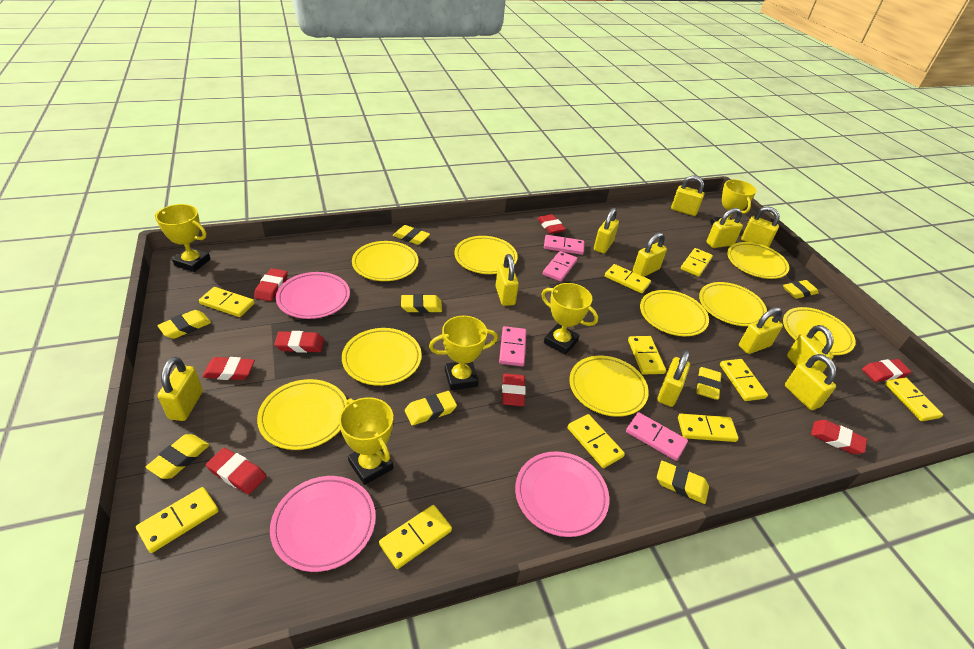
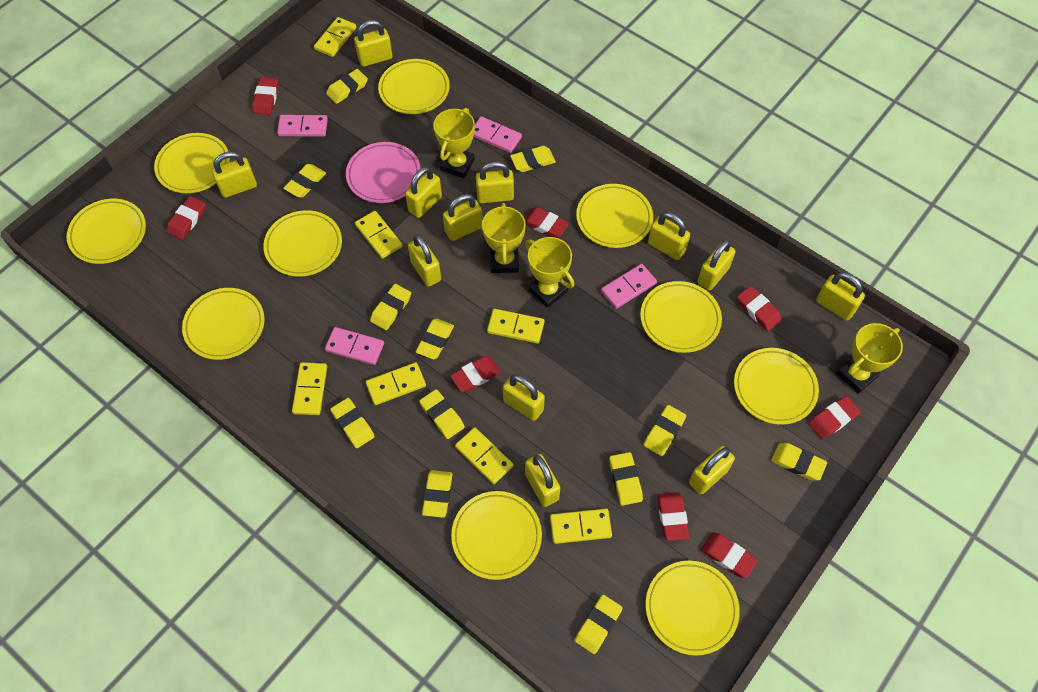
pink plate: 3 -> 1
yellow domino: 10 -> 7
yellow eraser: 8 -> 12
yellow padlock: 11 -> 12
yellow plate: 9 -> 10
yellow trophy: 5 -> 4

